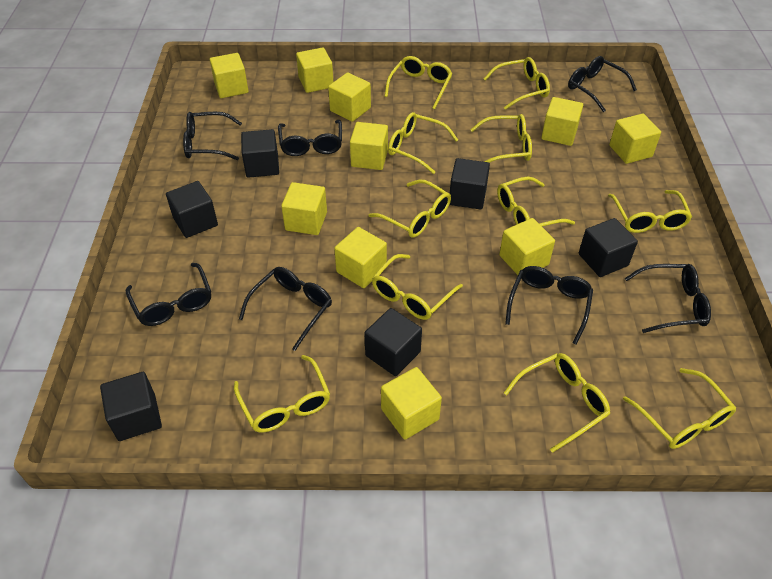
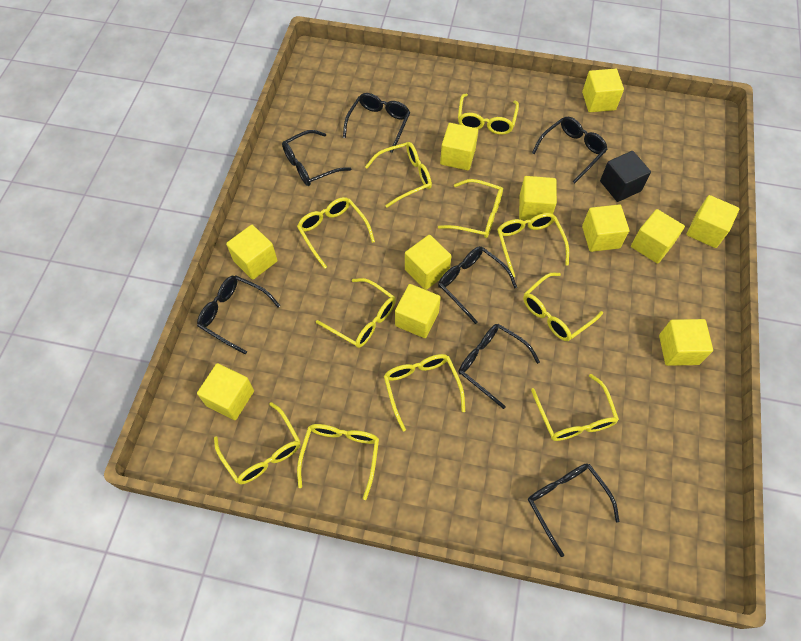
black cube: 6 -> 1
yellow cube: 10 -> 11

